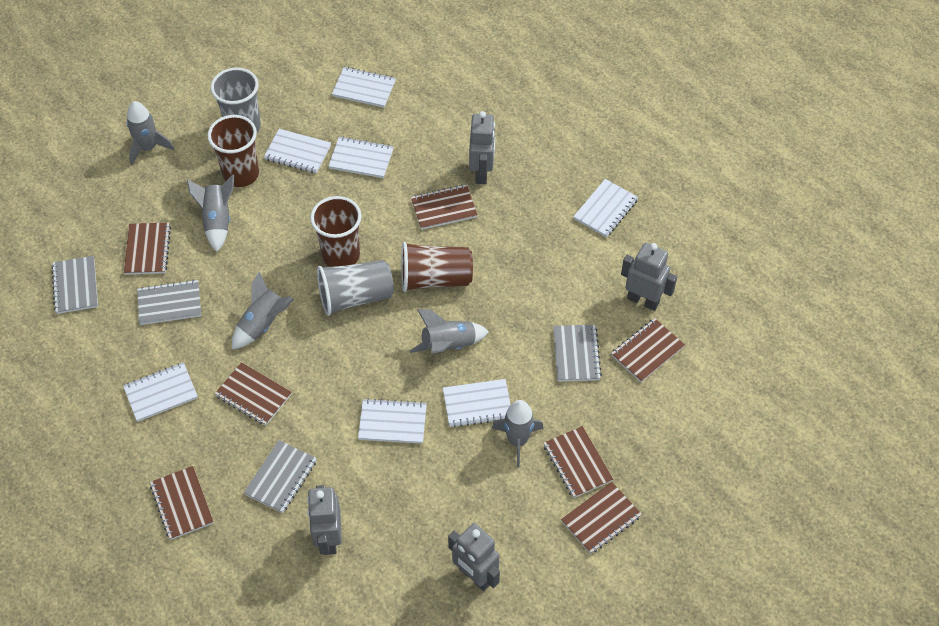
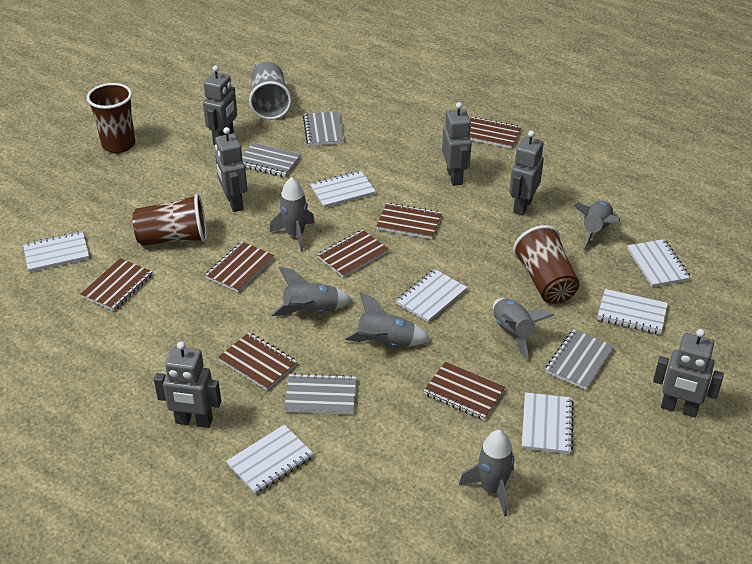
grey cup: 2 -> 1
grey robot: 4 -> 6
grey rocket: 5 -> 6

